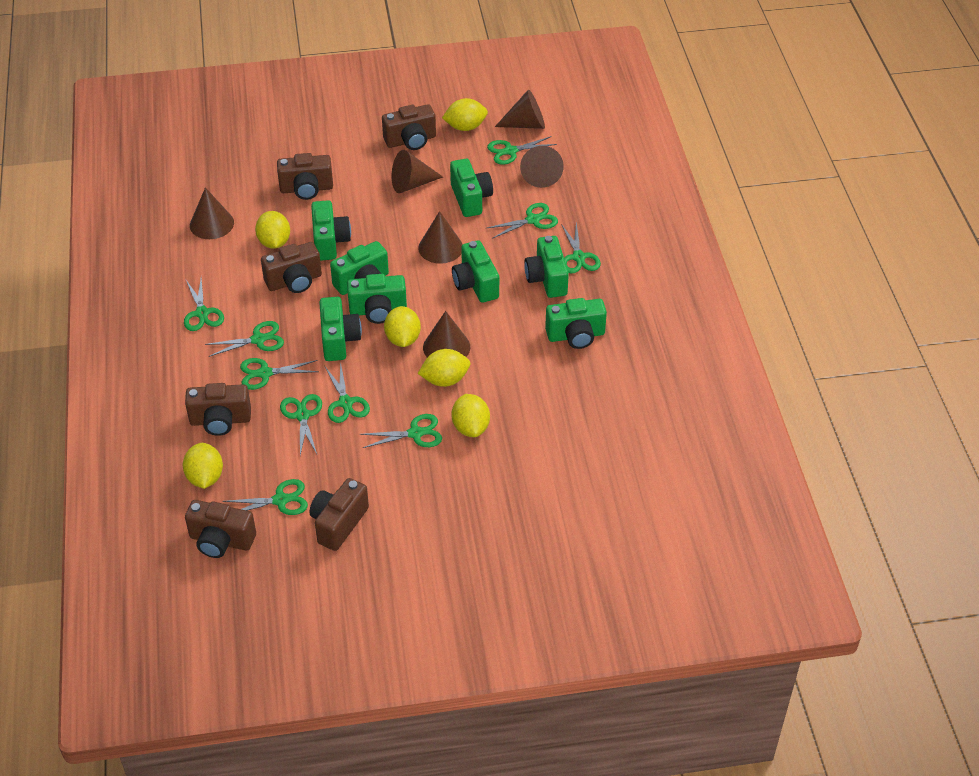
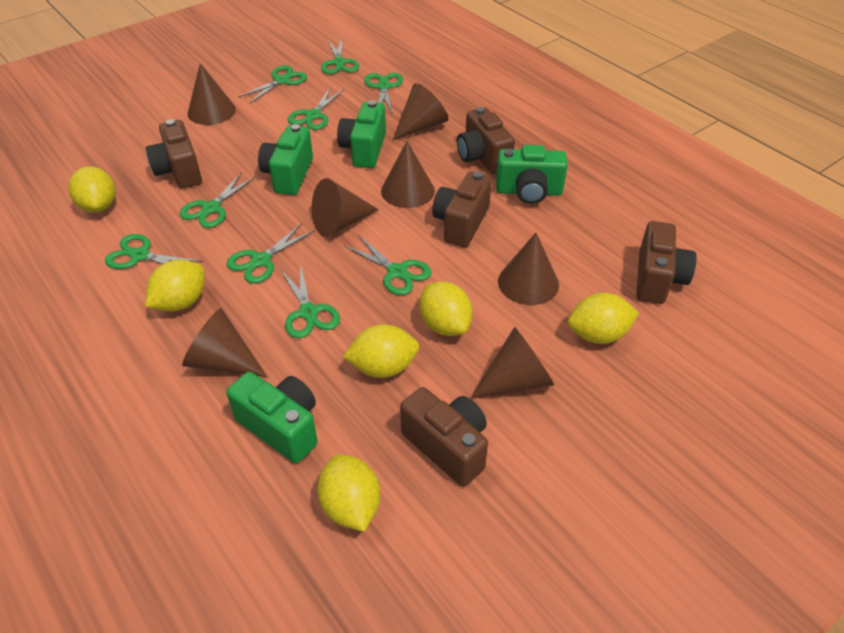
brown camera: 6 -> 5
brown cone: 6 -> 7
green camera: 8 -> 4
green scissors: 10 -> 9

